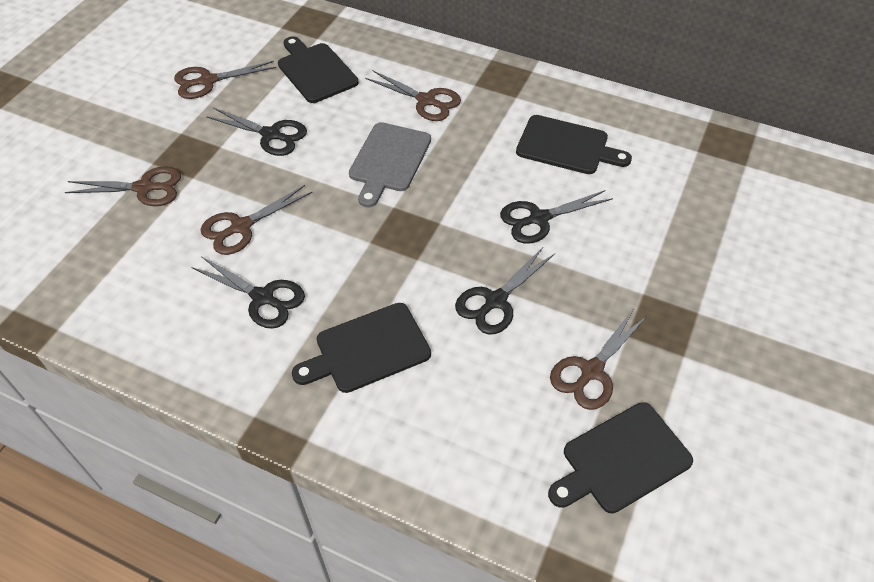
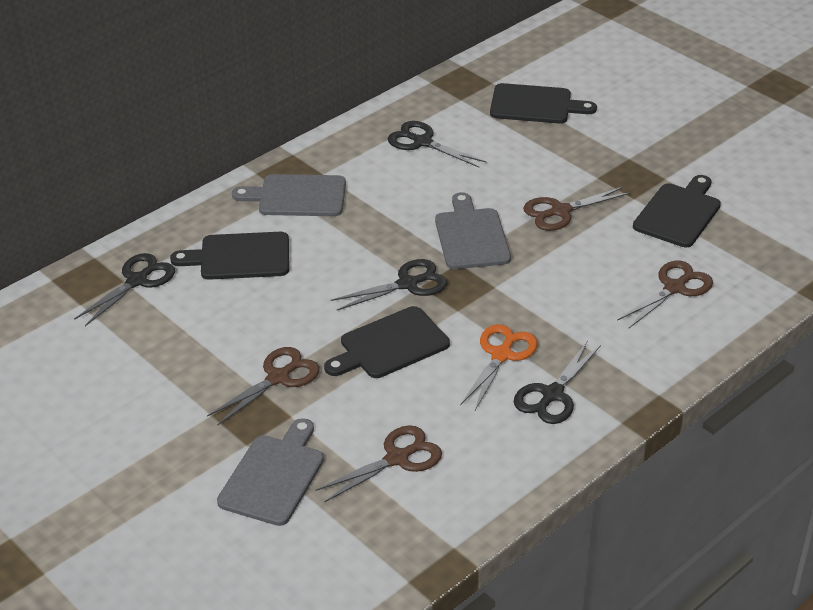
brown scissors: 5 -> 4
grey cutting board: 1 -> 3
orange scissors: 0 -> 1

